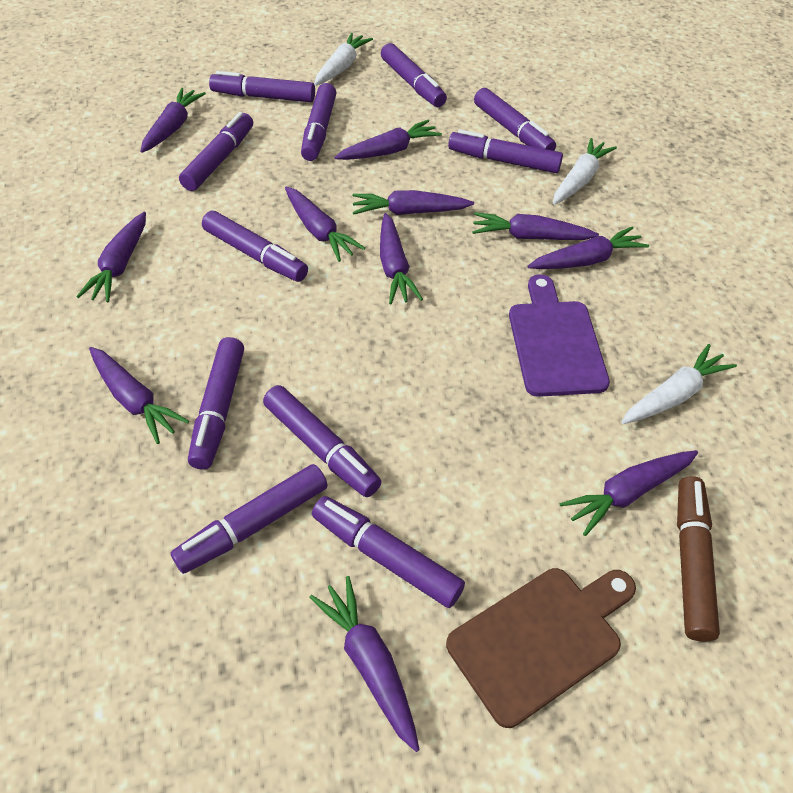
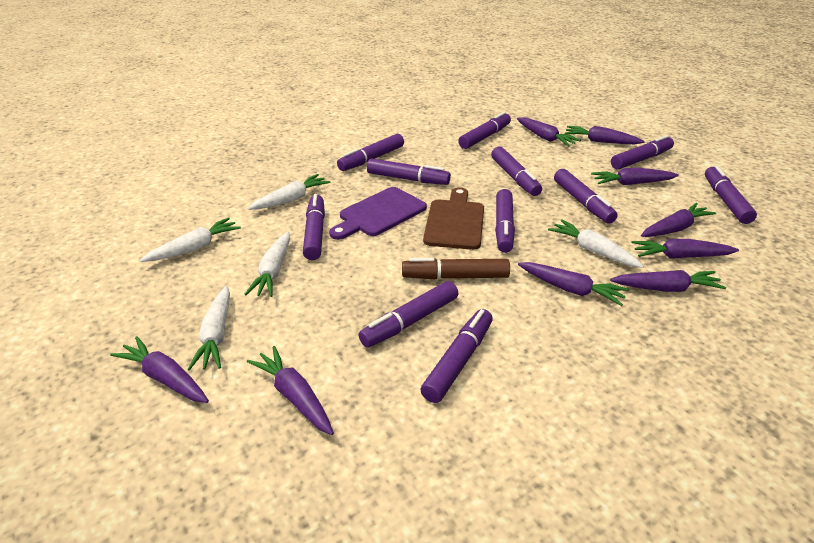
purple carrot: 11 -> 9
white carrot: 3 -> 5

